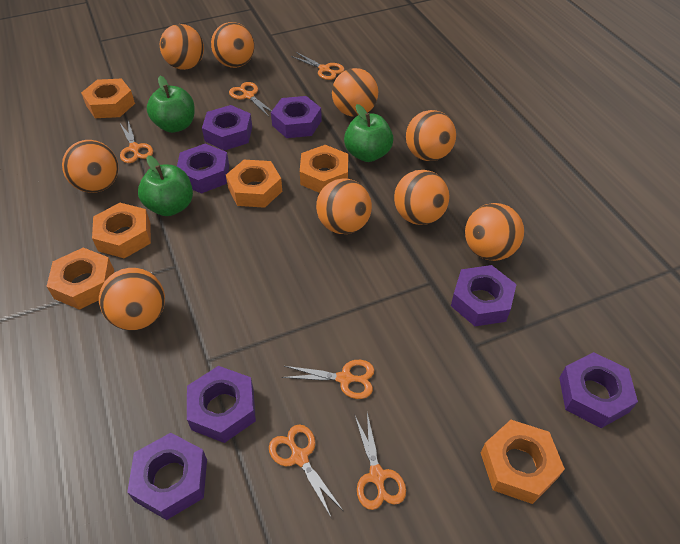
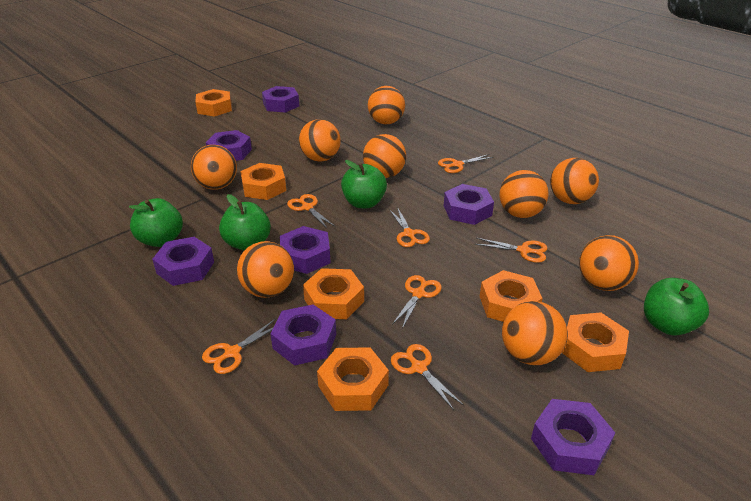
green apple: 3 -> 4
orange scissors: 6 -> 7

